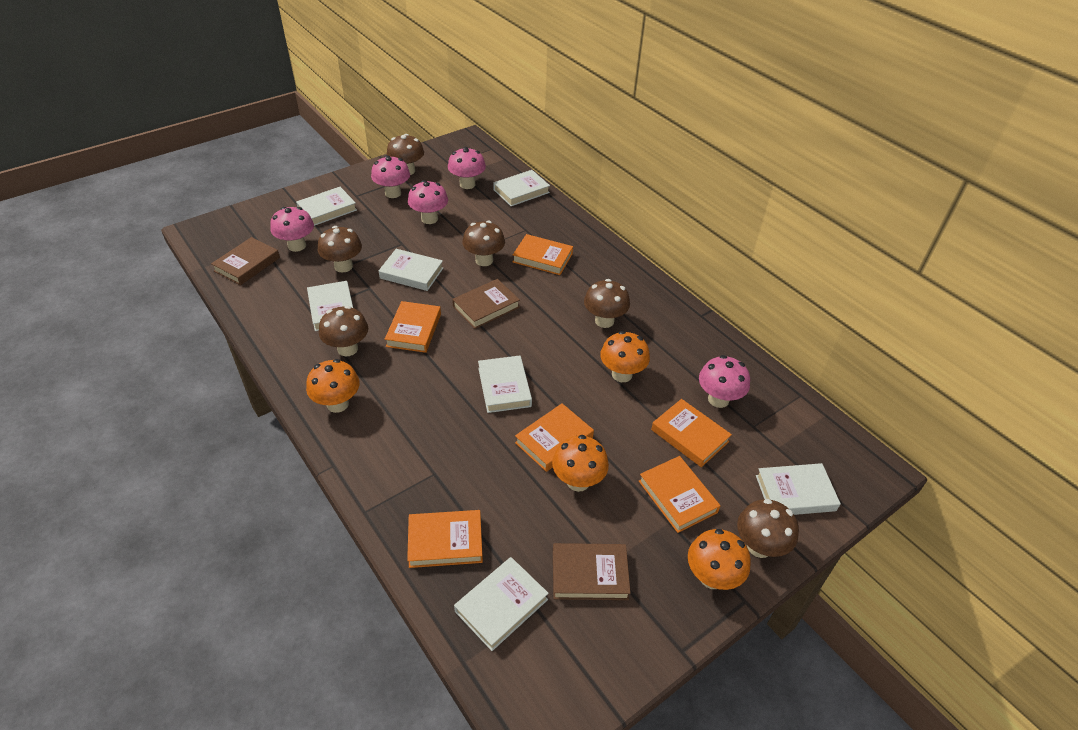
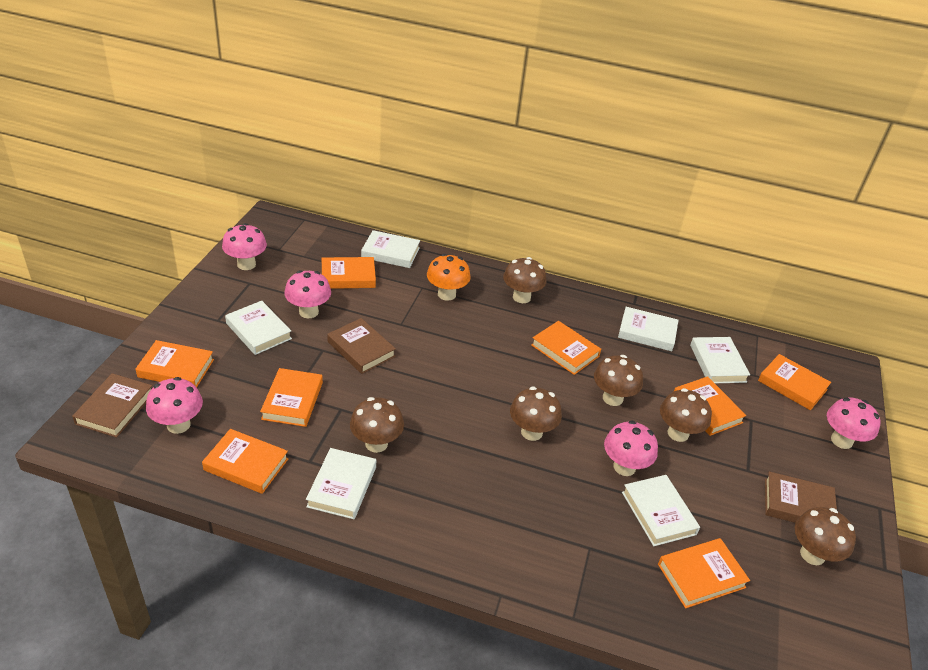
orange book: 6 -> 8
orange mushroom: 4 -> 1
white book: 7 -> 6

